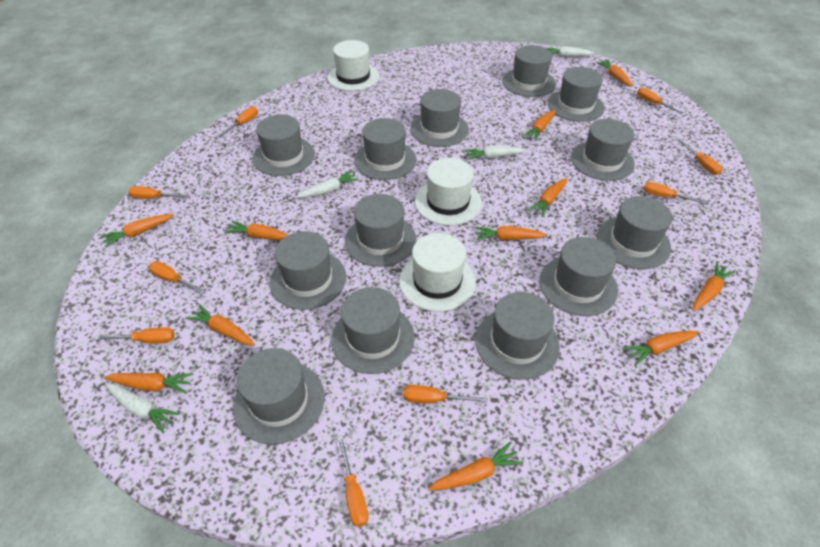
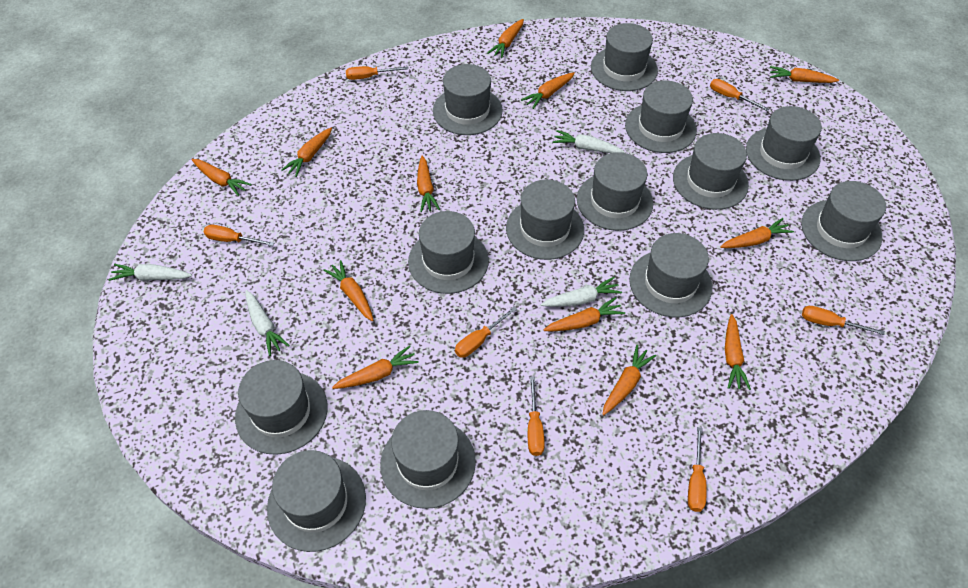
orange carrot: 11 -> 12
orange screwdriver: 9 -> 7
white hat: 3 -> 0

